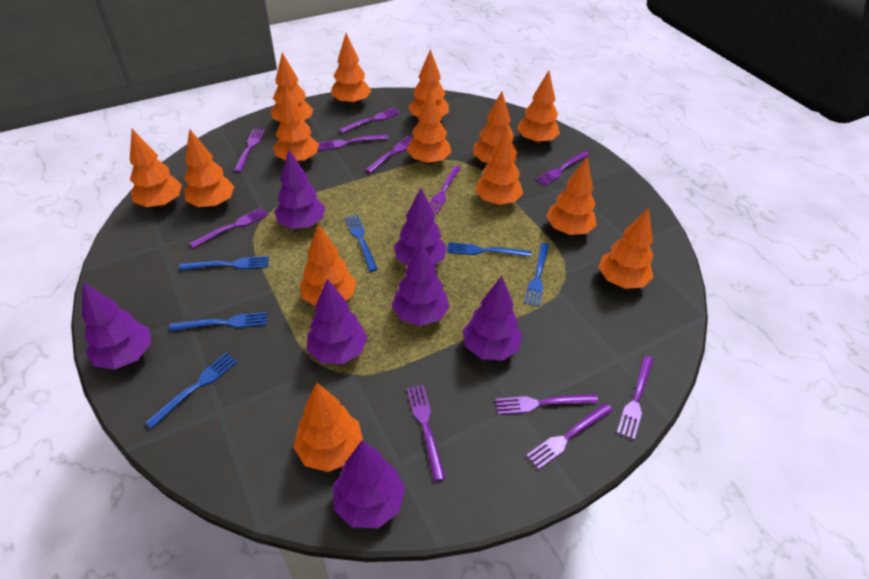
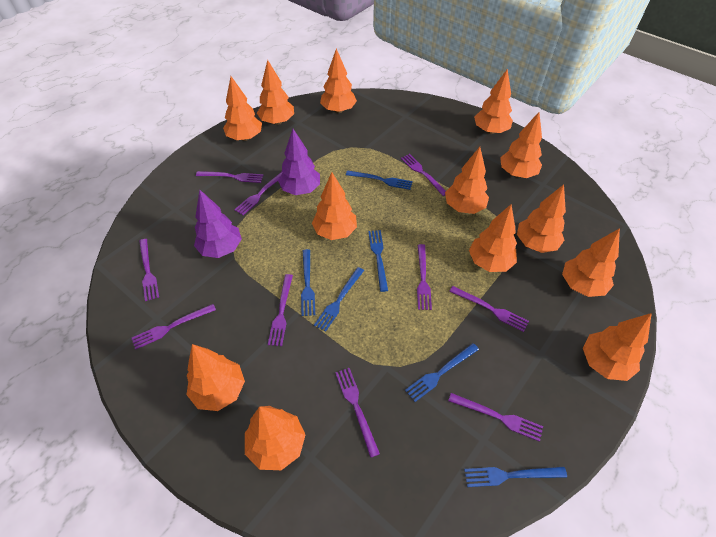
orange tree: 14 -> 13
purple fork: 11 -> 10
purple tree: 7 -> 2

